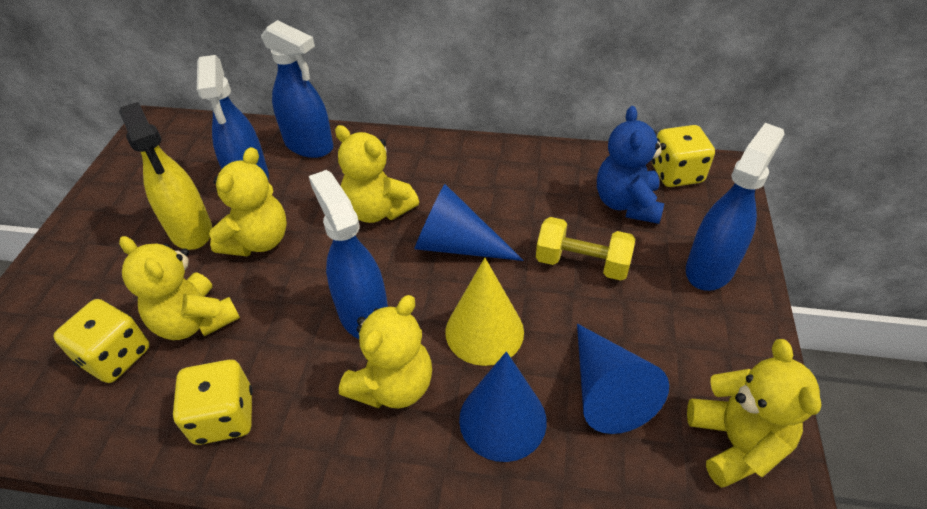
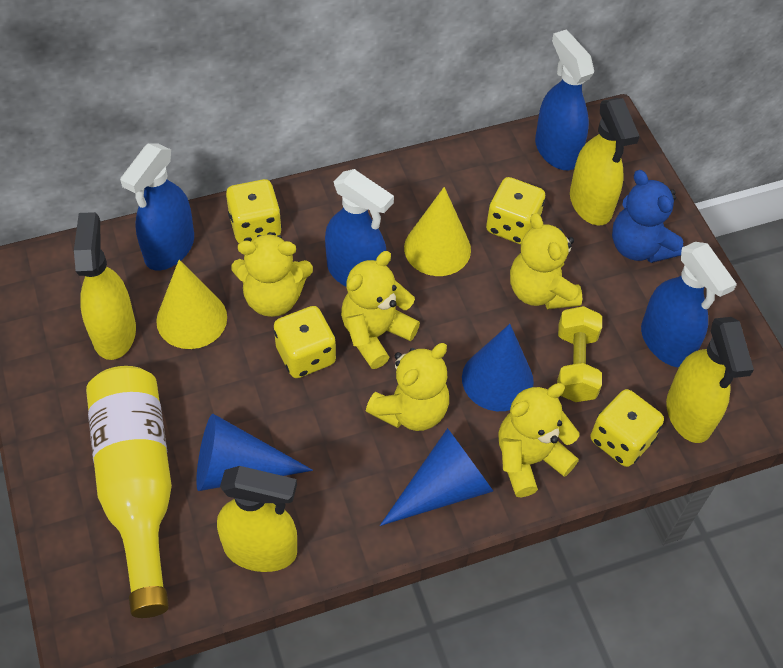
yellow bottle: 0 -> 1
yellow cone: 1 -> 2
yellow dice: 3 -> 4
yellow spray bottle: 1 -> 4

